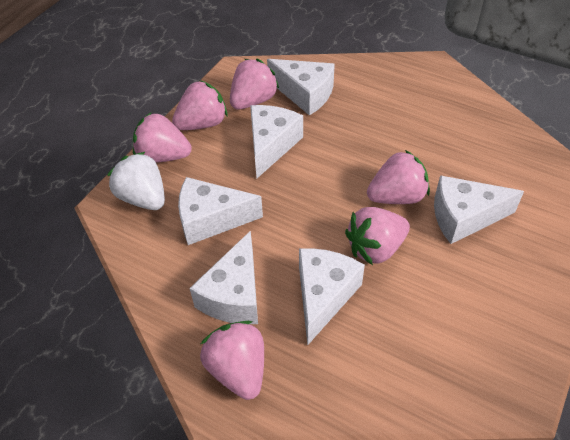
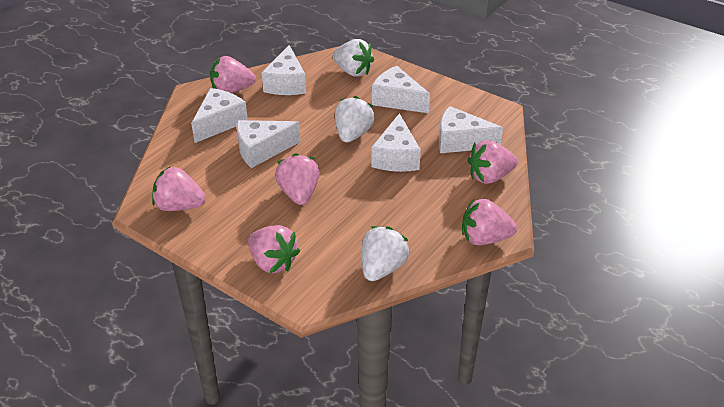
white strawberry: 1 -> 3

